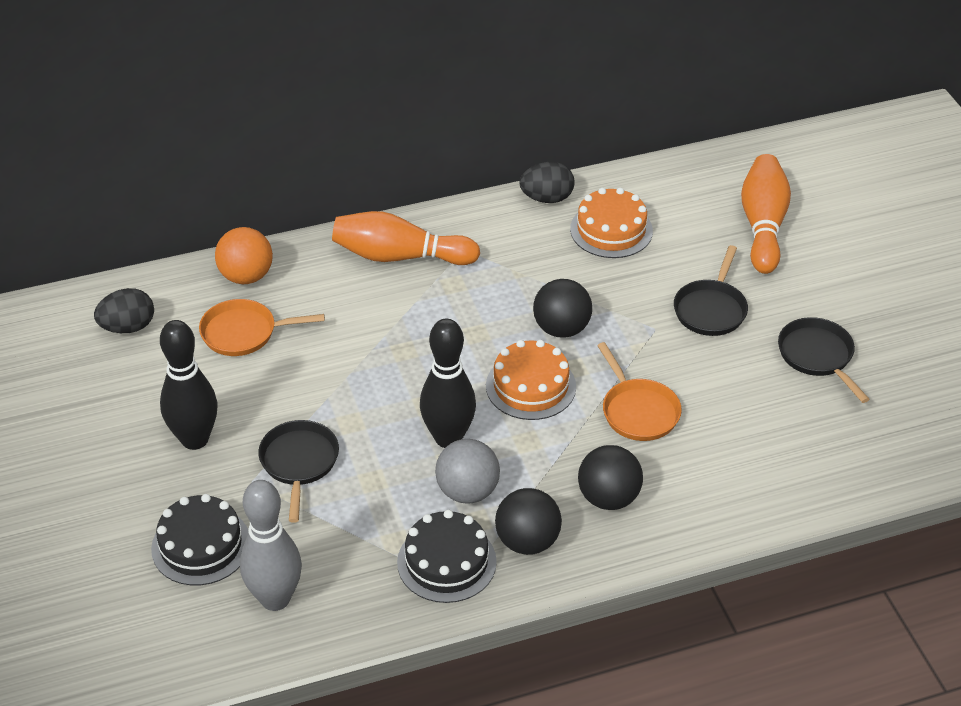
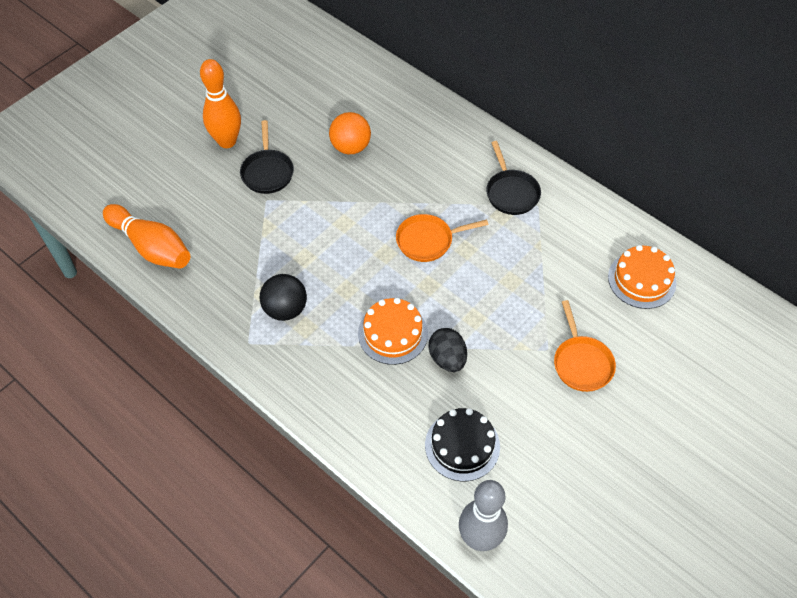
black ball: 3 -> 1
black bowling pin: 2 -> 0
black cake: 2 -> 1
black egg: 2 -> 1
black pan: 3 -> 2
grey ball: 1 -> 0

